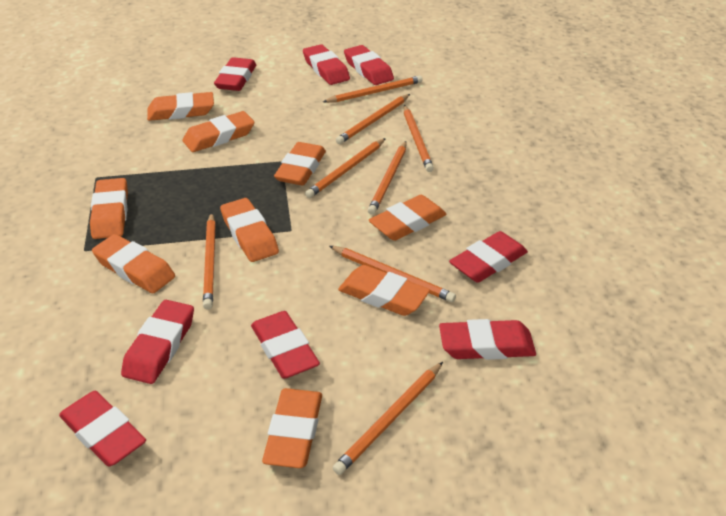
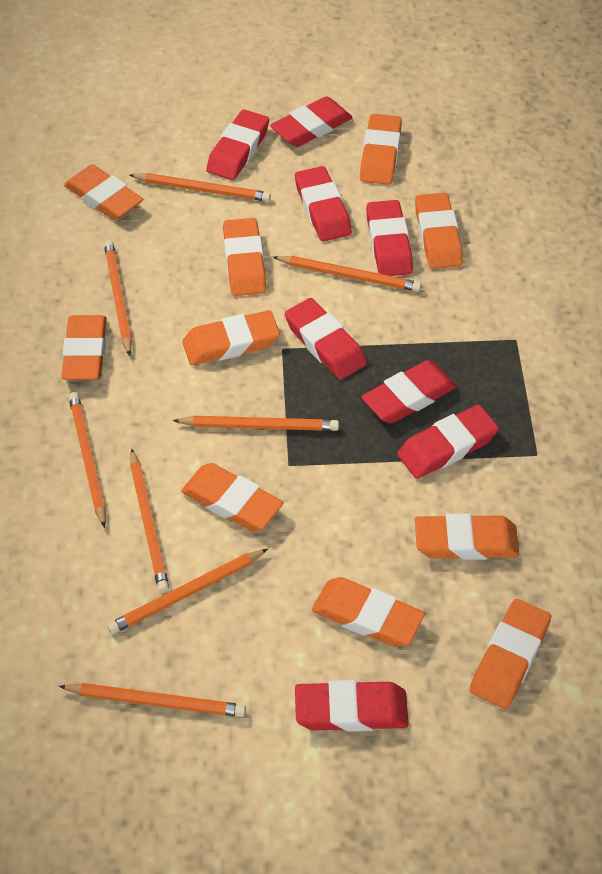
orange eraser: 9 -> 10

